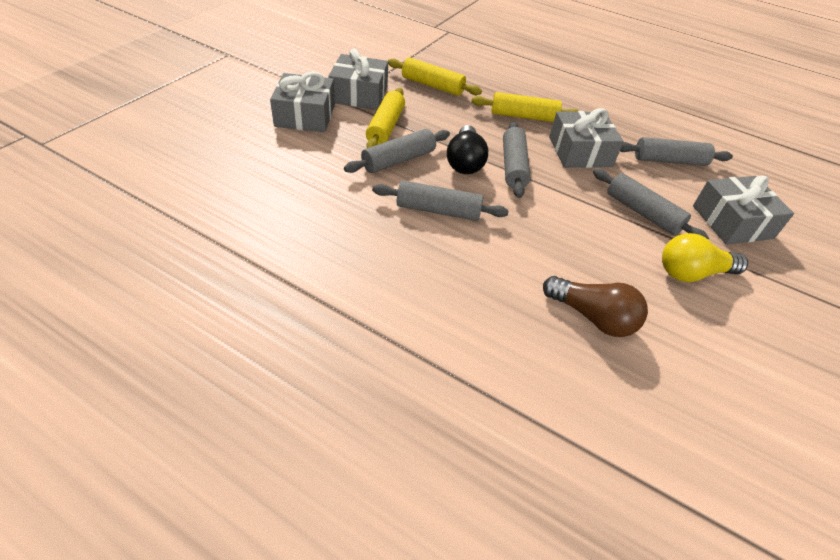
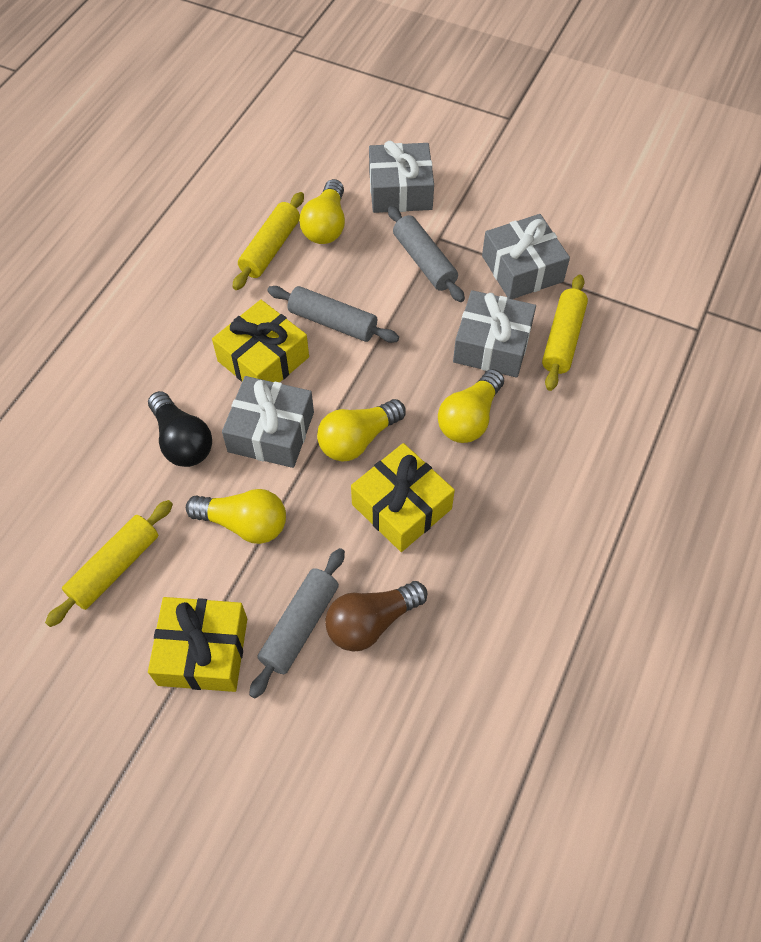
grey rolling pin: 5 -> 3
yellow gift: 0 -> 3
yellow light bulb: 1 -> 4

